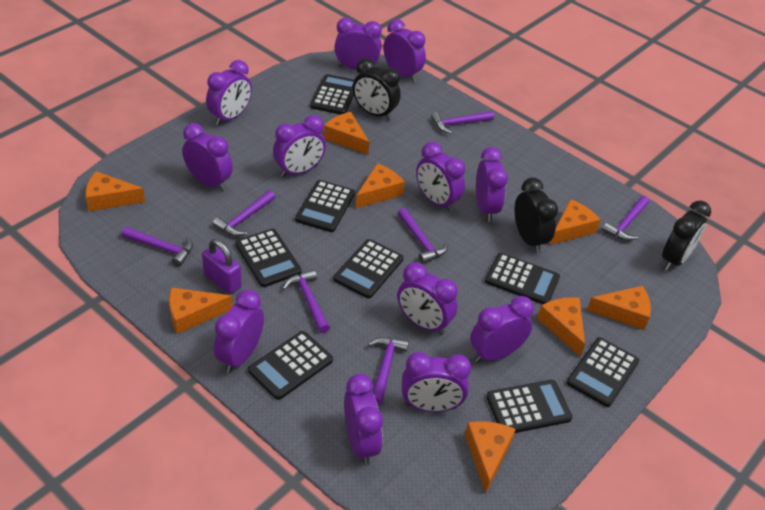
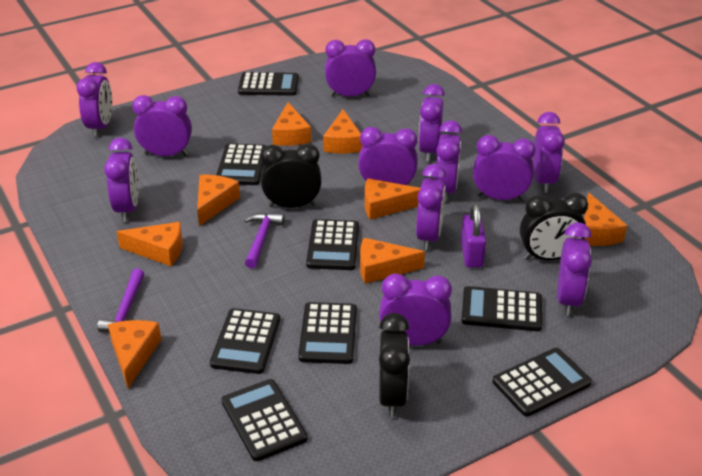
purple hammer: 7 -> 2

